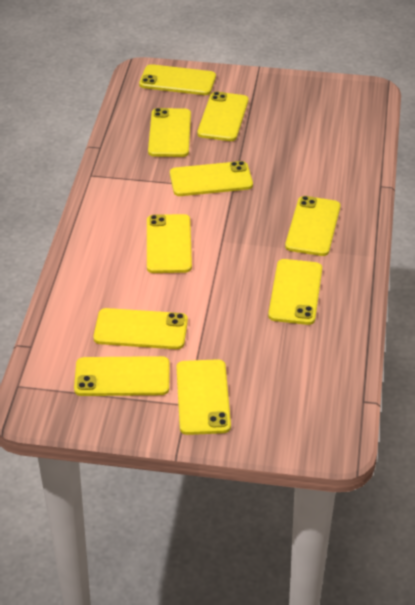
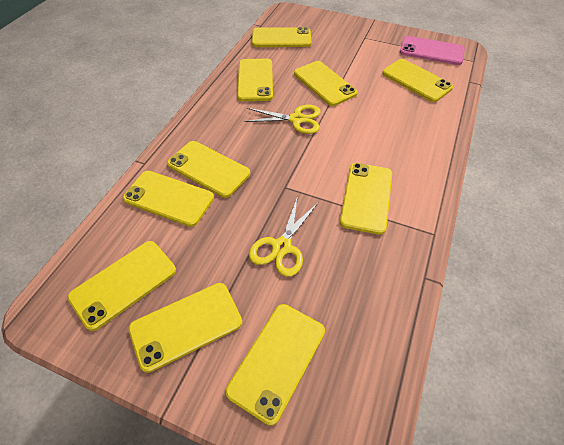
pink phone: 0 -> 1
yellow scissors: 0 -> 2

